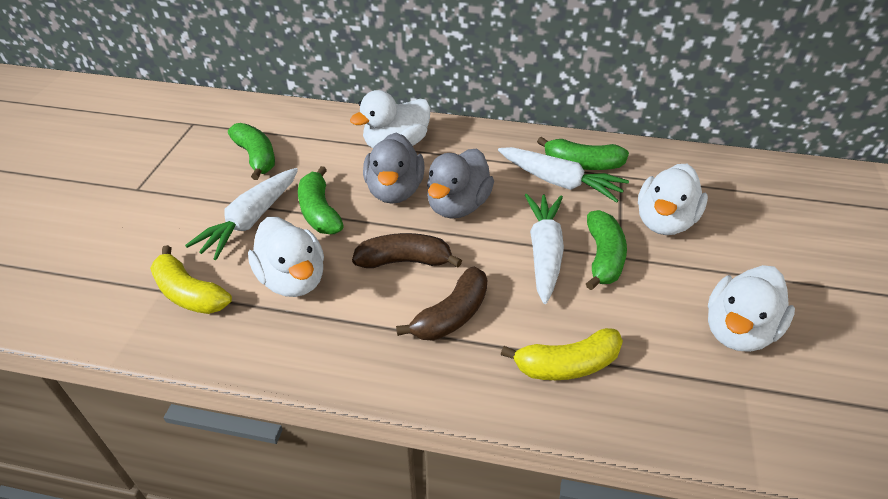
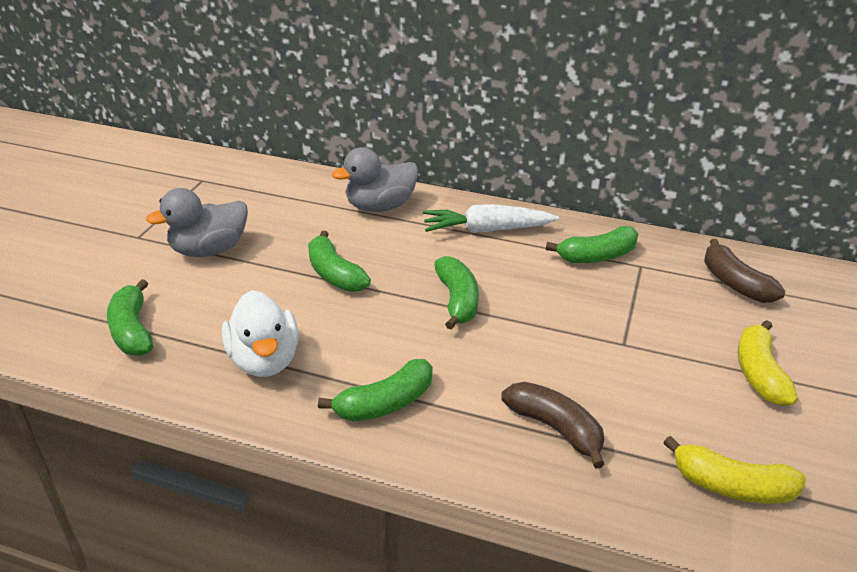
green banana: 4 -> 5
white carrot: 3 -> 1
white duck: 4 -> 1

